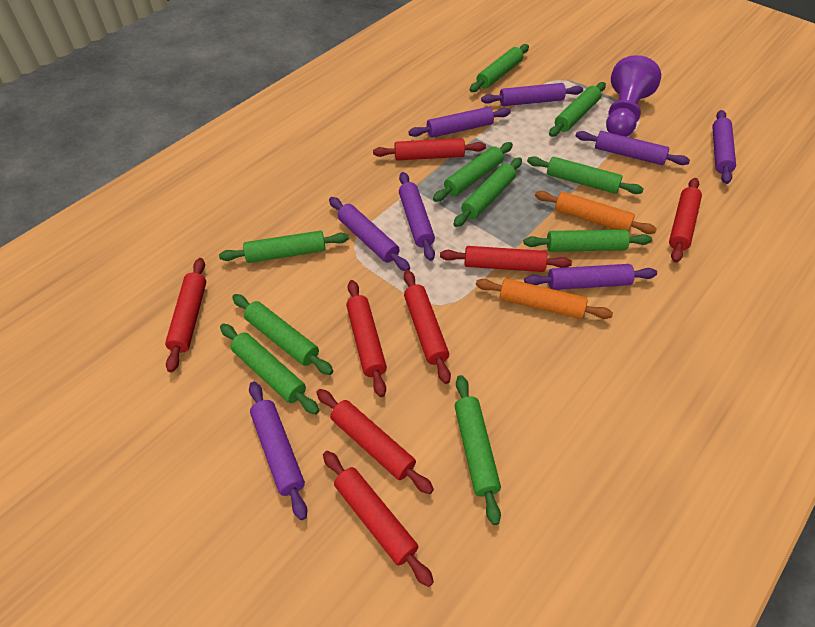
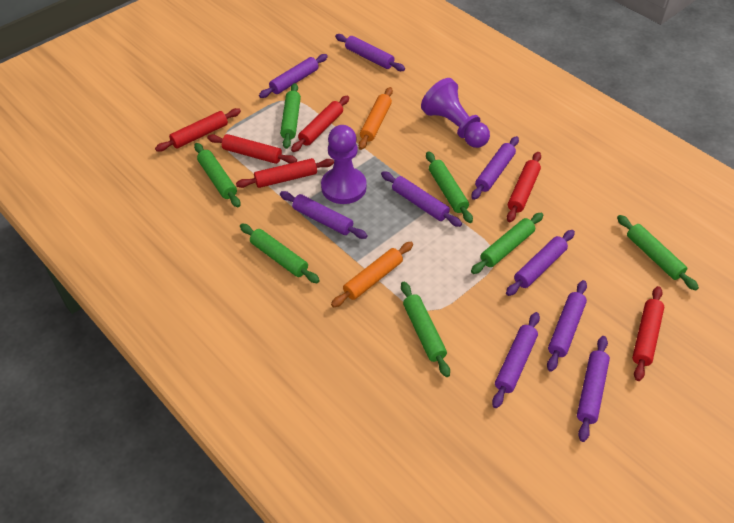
green rolling pin: 10 -> 7
purple pawn: 1 -> 2
purple rolling pin: 8 -> 9
red rolling pin: 8 -> 6

